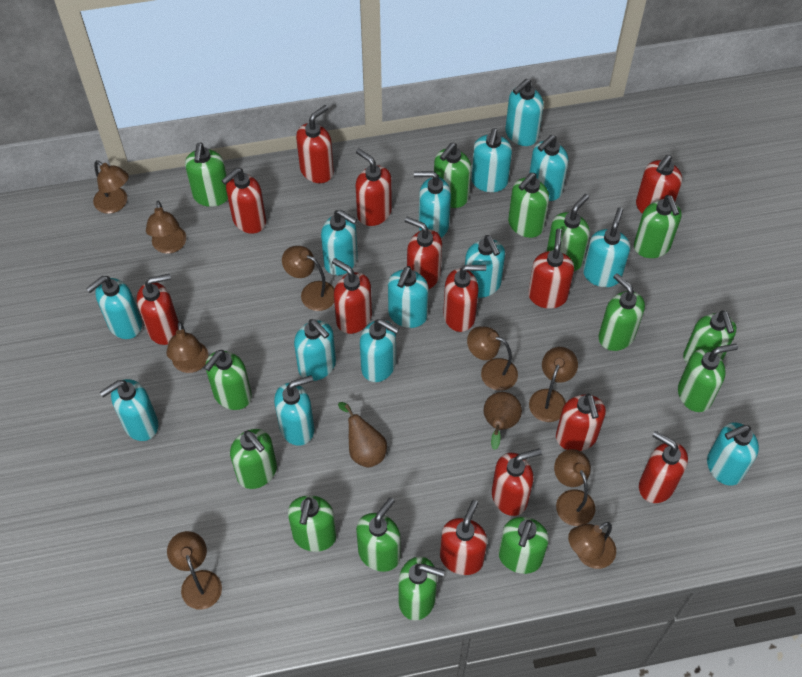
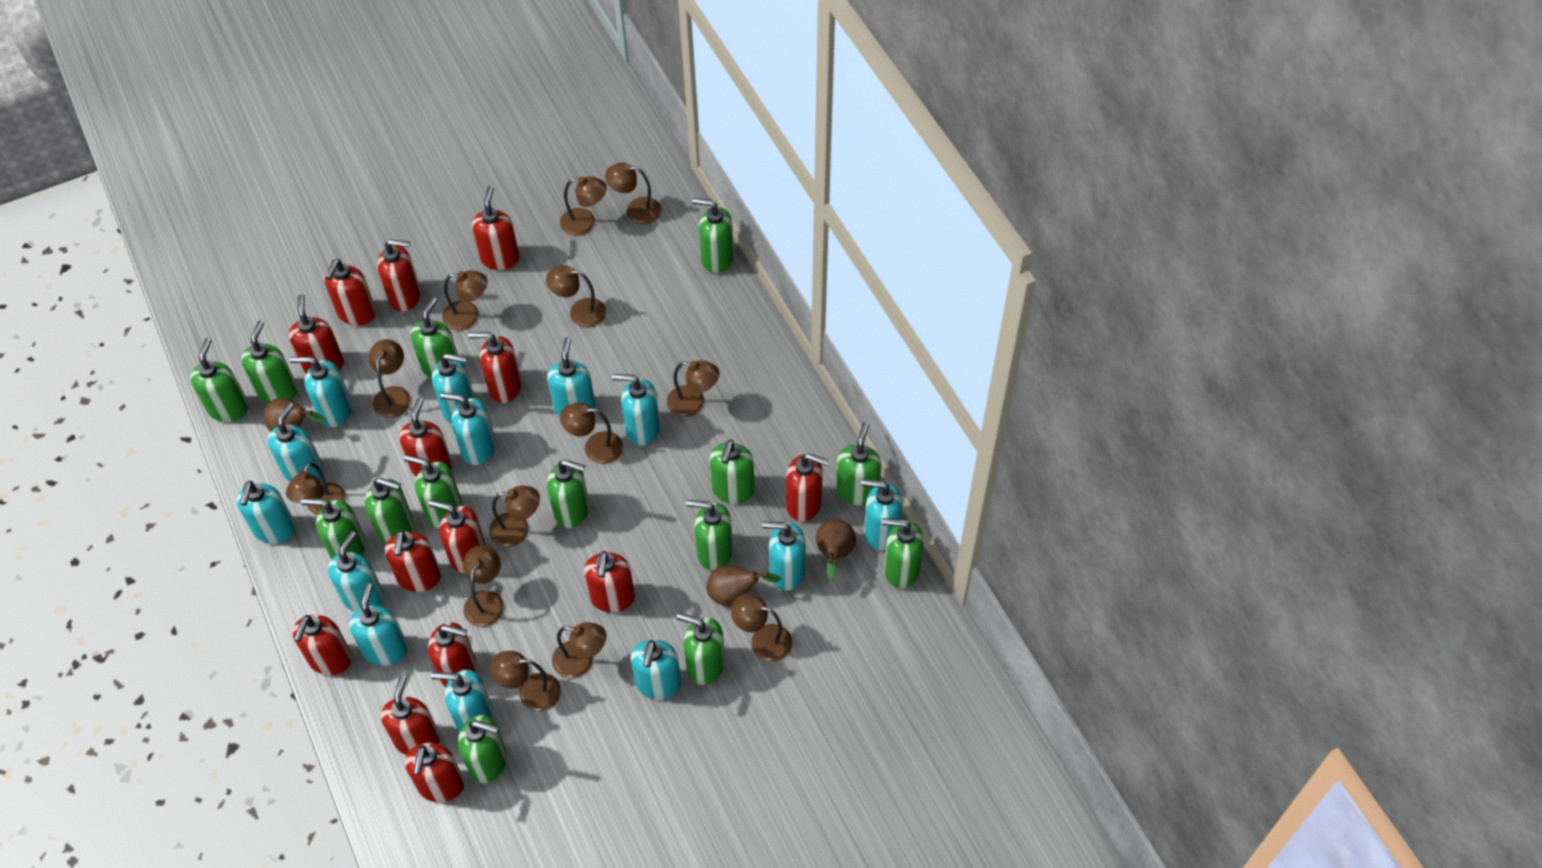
brown lamp: 9 -> 13
brown pear: 2 -> 3
red soap dispenser: 13 -> 14
turquoise soap dispenser: 14 -> 13

